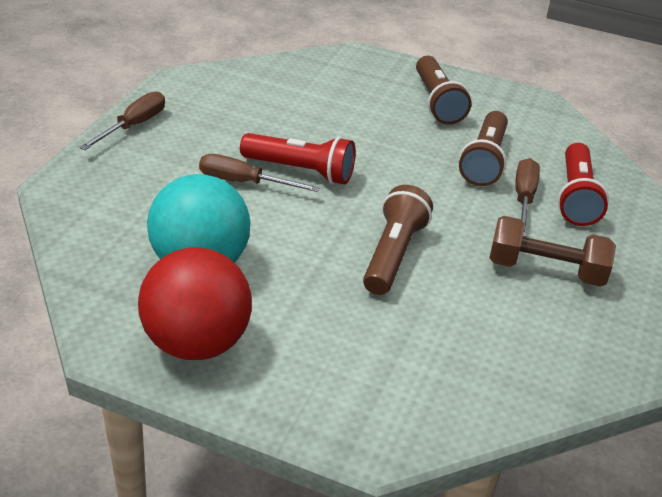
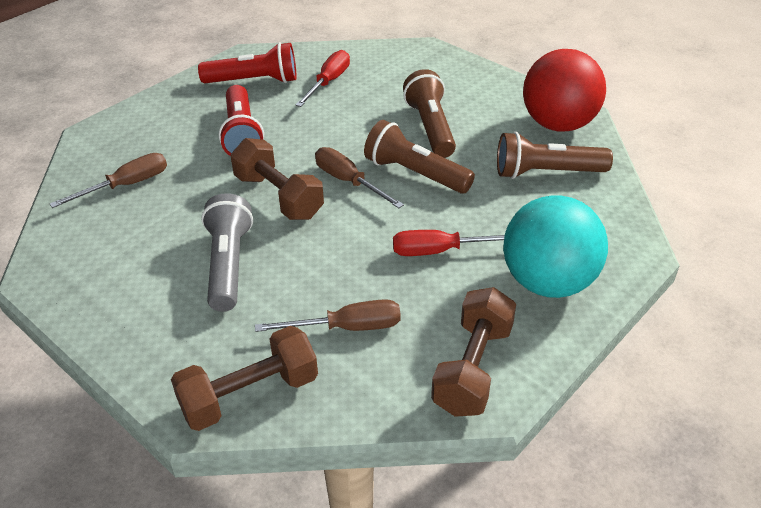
brown dumbbell: 1 -> 3
grey flashlight: 0 -> 1
red screwdriver: 0 -> 2

